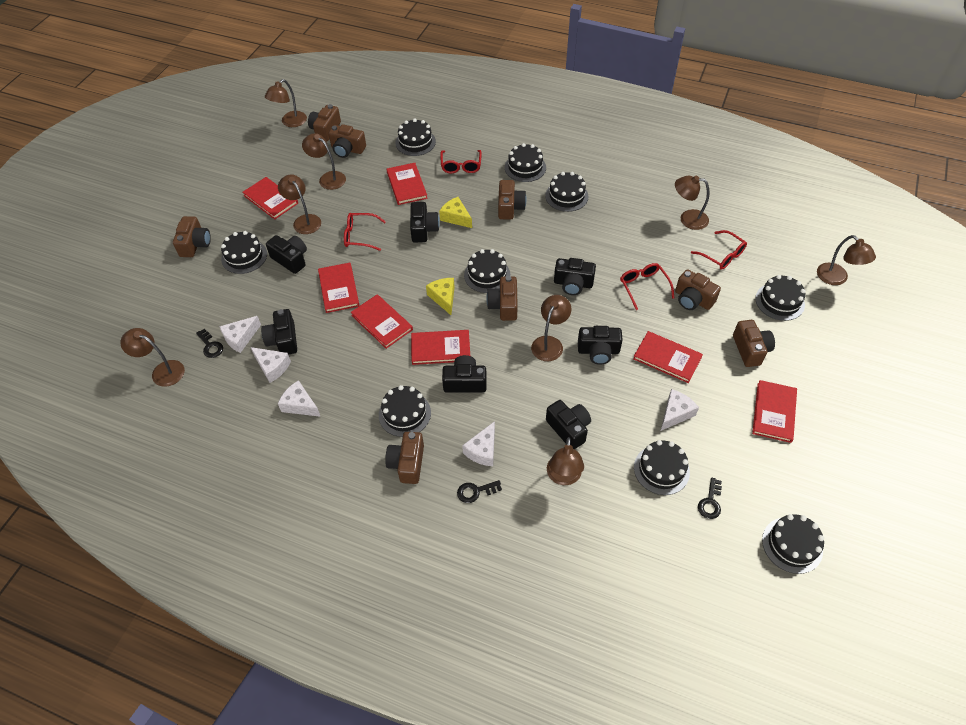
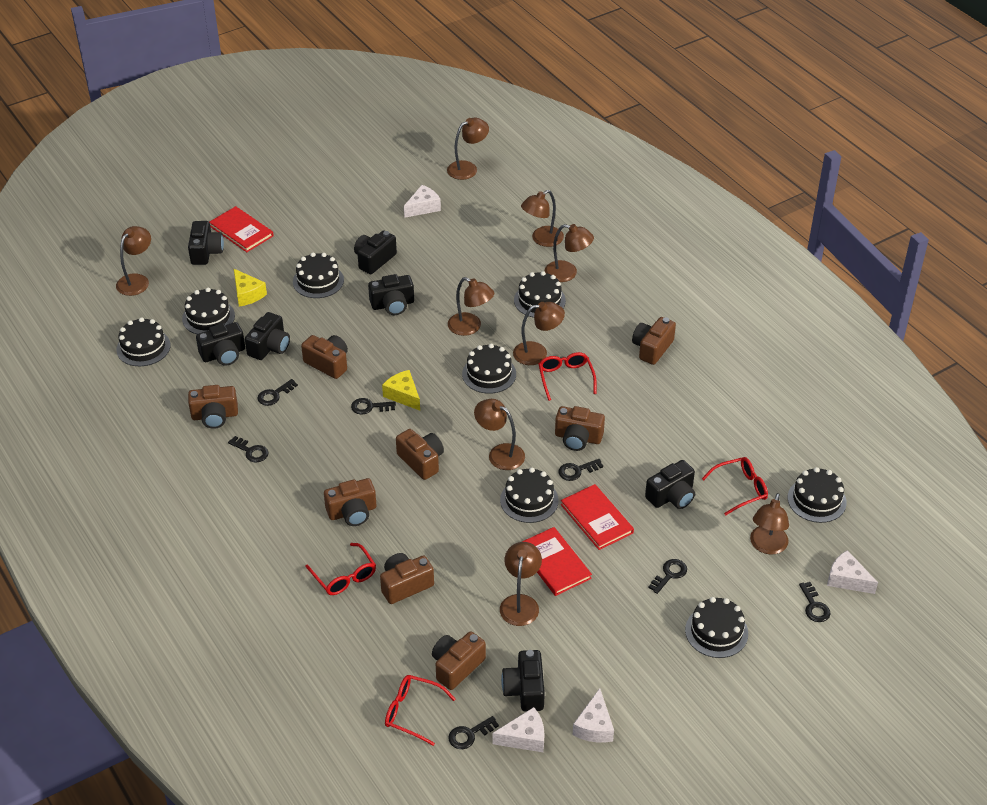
black cake: 9 -> 8
black key: 3 -> 7
brown lamp: 8 -> 9
red book: 7 -> 3
white cheese: 5 -> 4

